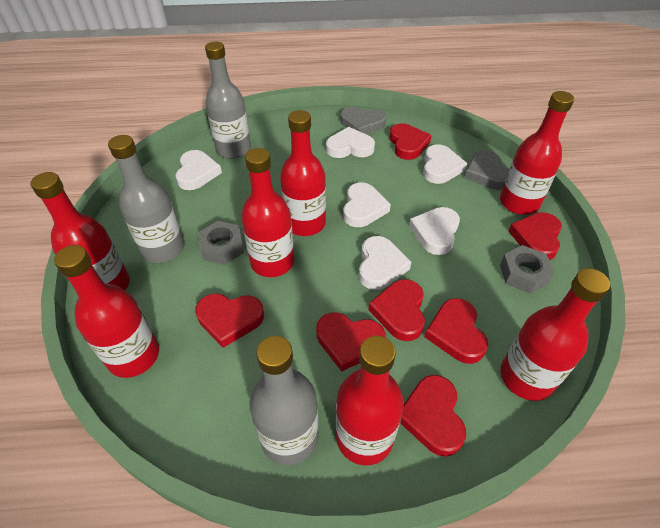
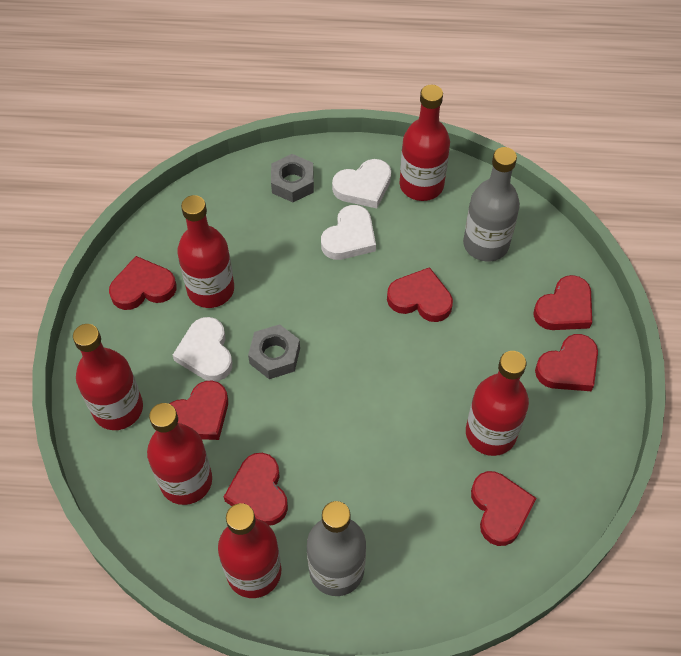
grey bottle: 3 -> 2
grey heart: 2 -> 0
red bottle: 7 -> 6
white heart: 6 -> 3

